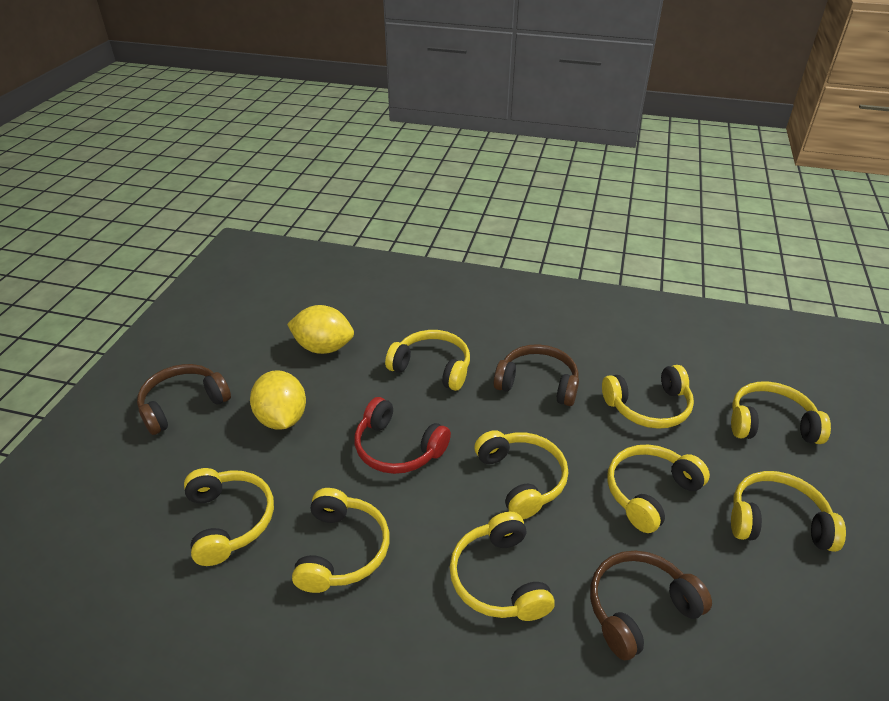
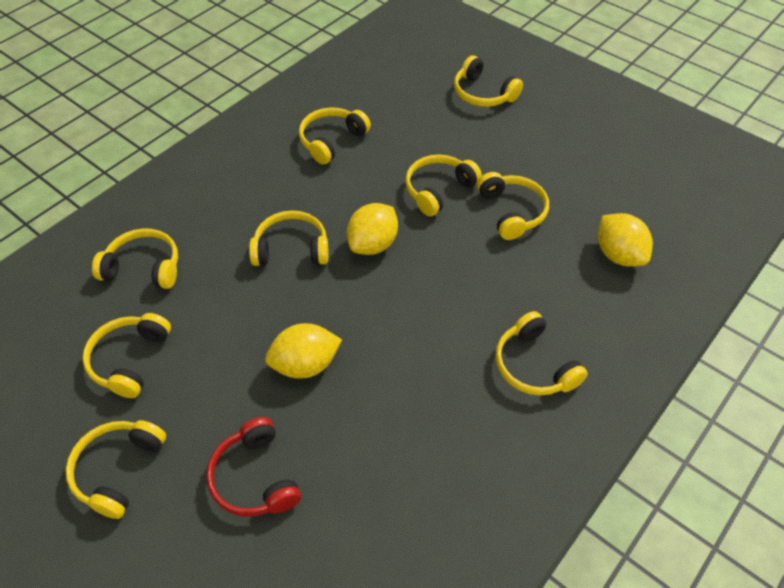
brown headphones: 3 -> 0
yellow lemon: 2 -> 3

